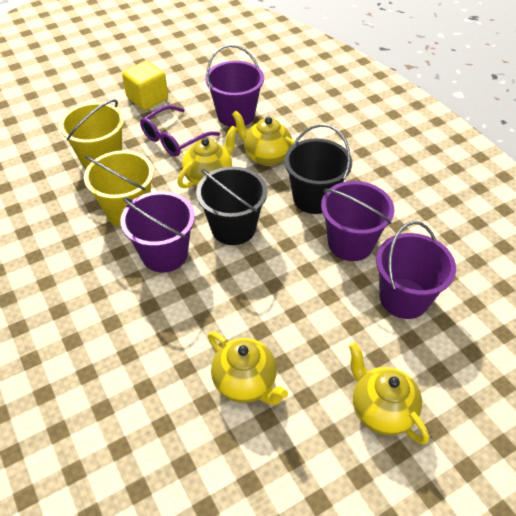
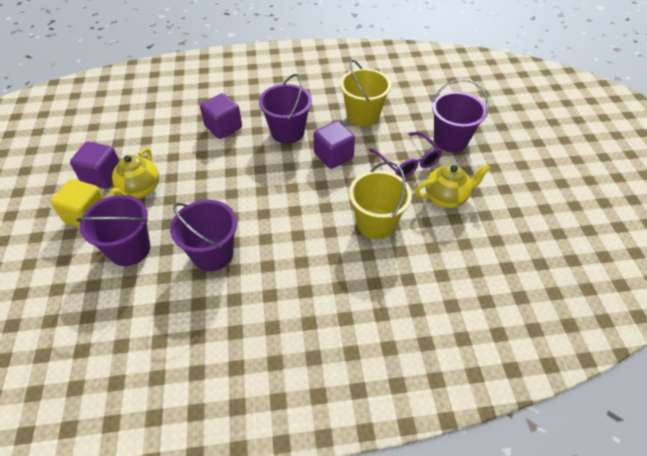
black bucket: 2 -> 0
purple cube: 0 -> 3
yellow teapot: 4 -> 2

